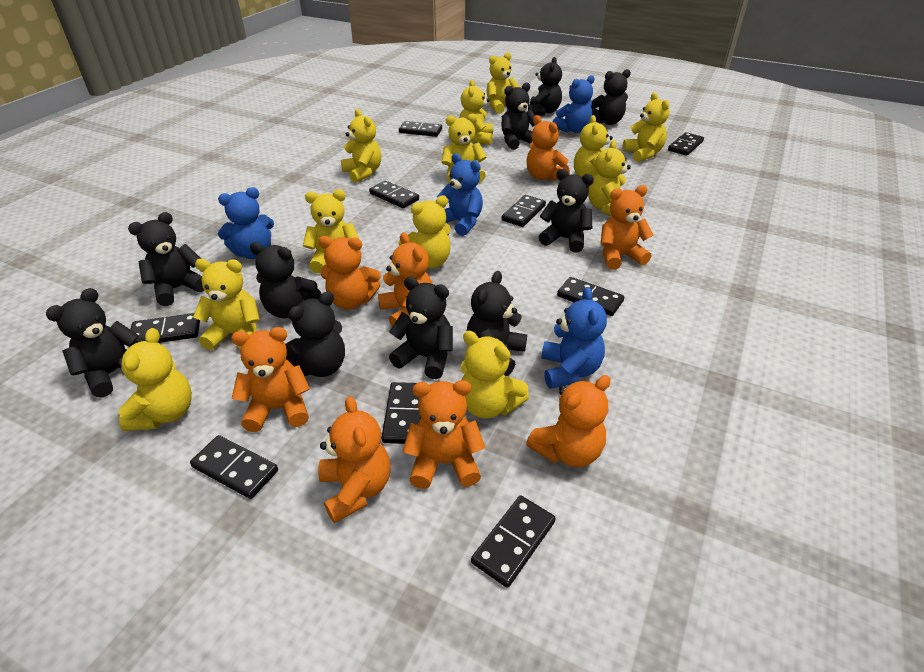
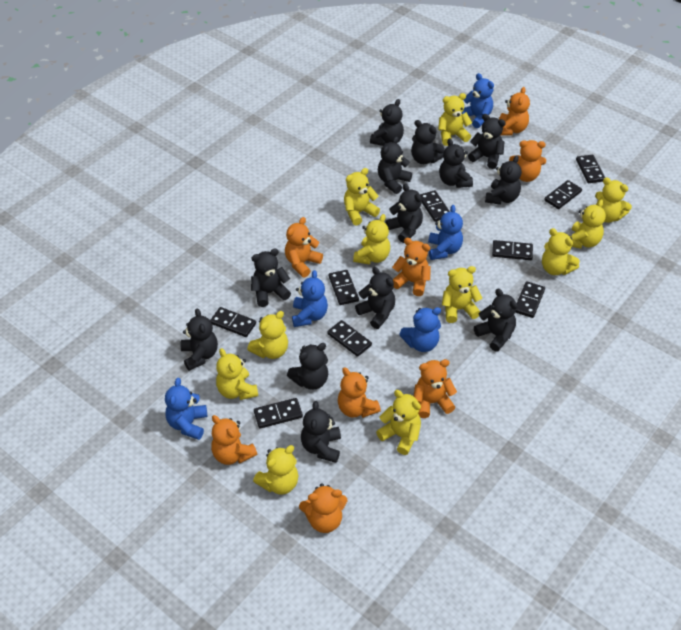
black teddy bear: 10 -> 13
blue teddy bear: 4 -> 5
yellow teddy bear: 12 -> 11

